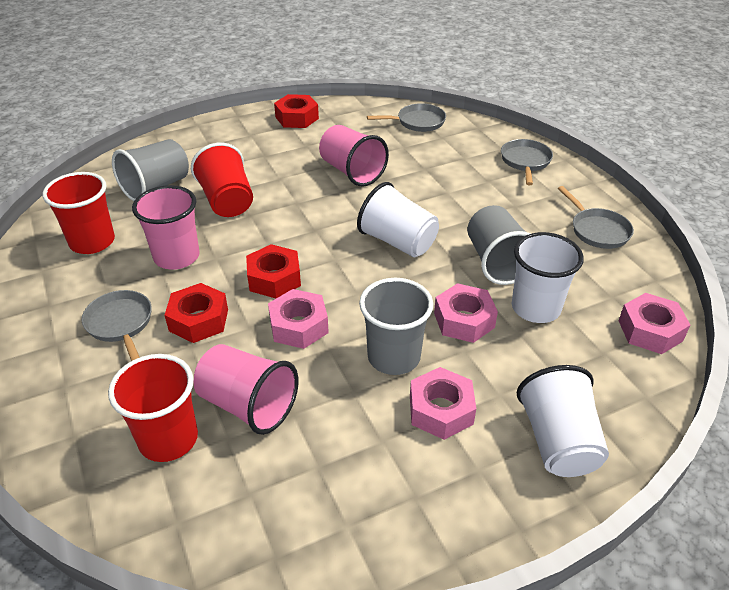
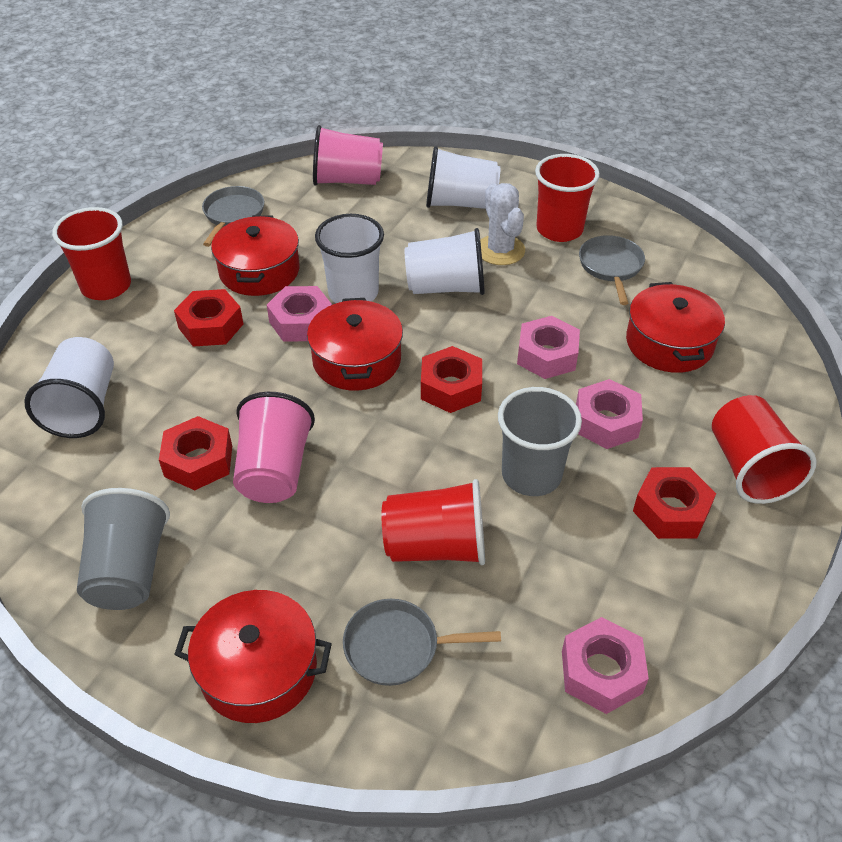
grey cup: 3 -> 2
grey pan: 4 -> 3
pink cup: 3 -> 2
red cup: 3 -> 4
red nut: 3 -> 4
red pot: 0 -> 4
white cactus: 0 -> 1
white cup: 3 -> 4

